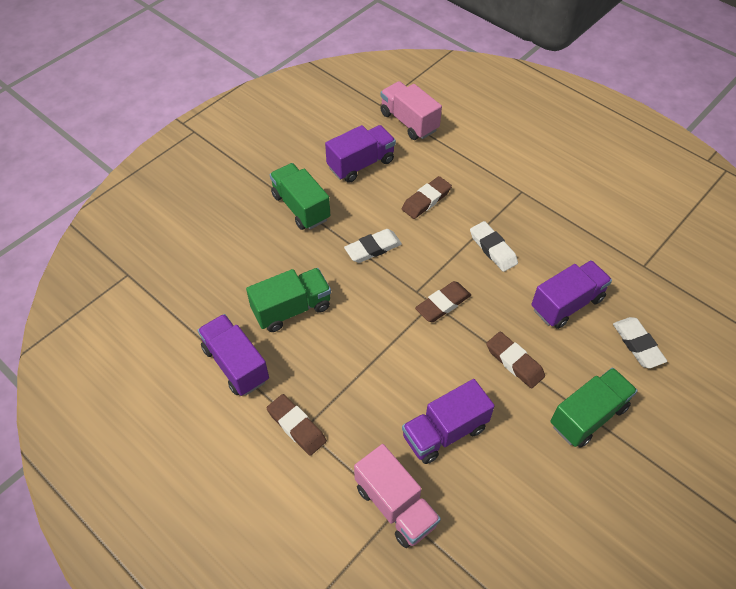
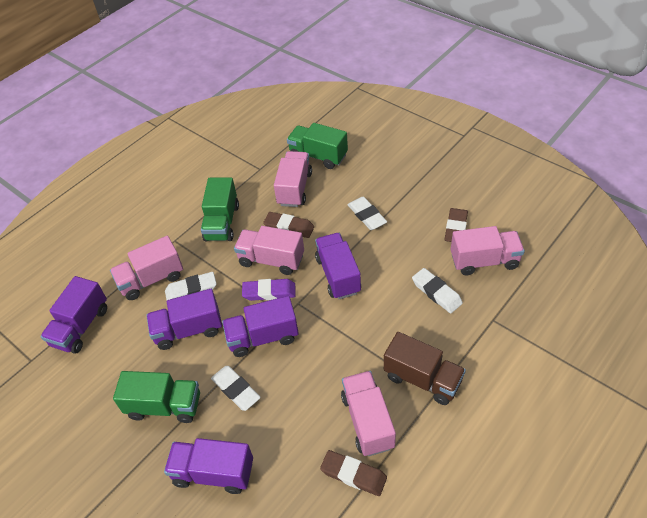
brown eraser: 4 -> 3
brown truck: 0 -> 1
pink truck: 2 -> 5
purple eraser: 0 -> 1
purple truck: 4 -> 5
white eraser: 3 -> 4

